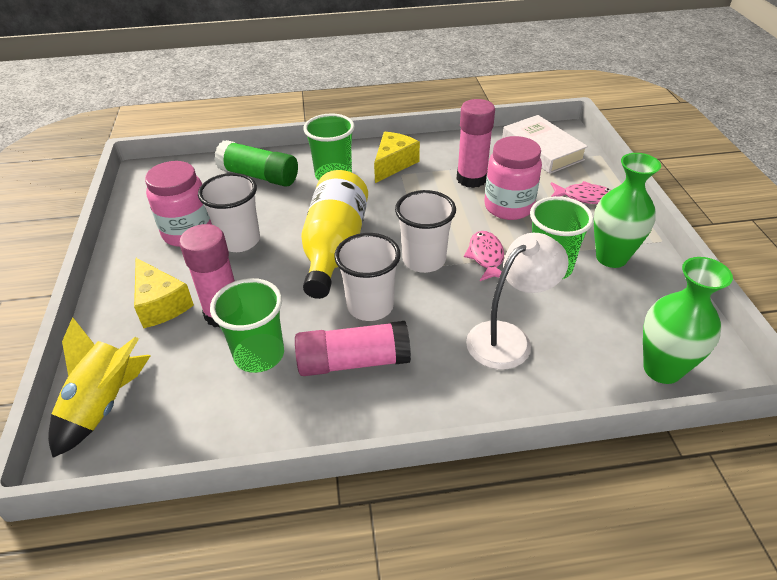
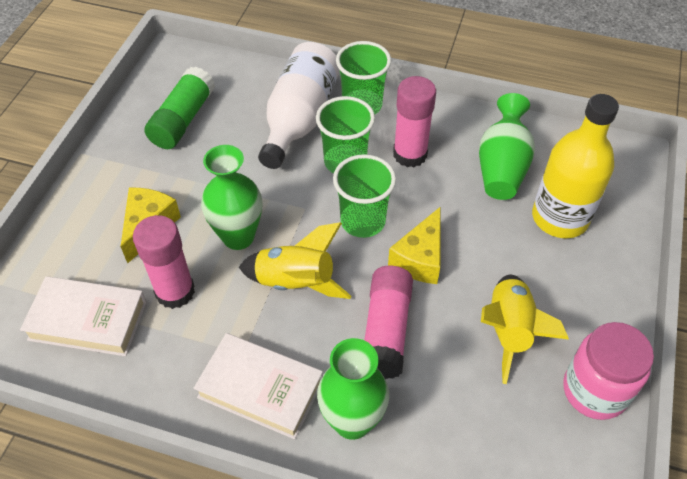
green vase: 2 -> 3
pink fish: 2 -> 0
pink jar: 2 -> 1
white book: 1 -> 2
white bottle: 0 -> 1
white cup: 3 -> 0
white lamp: 1 -> 0
yellow rocket: 1 -> 2

